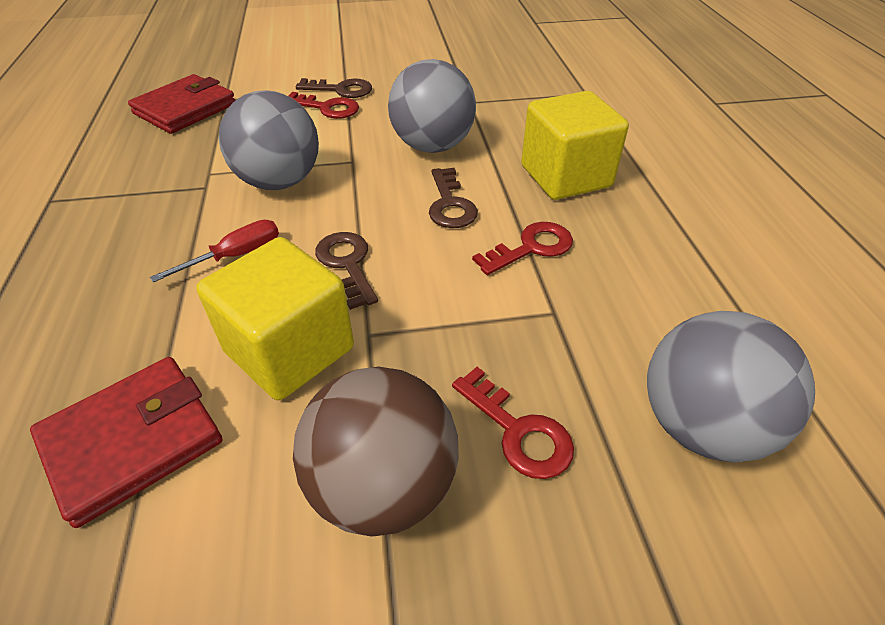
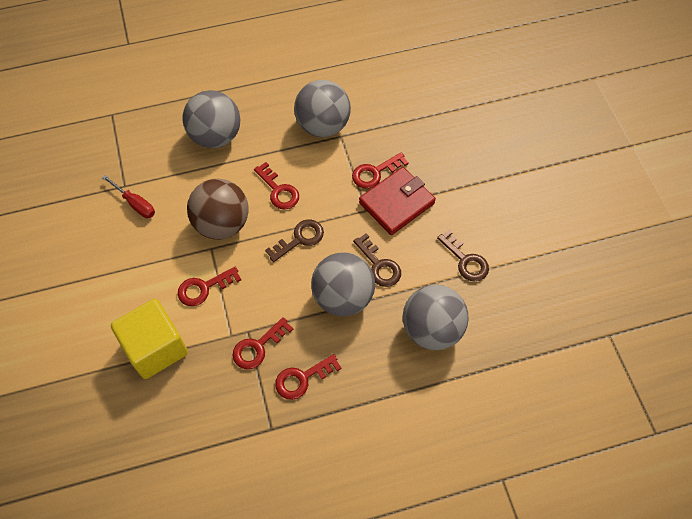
grey ball: 3 -> 4
red key: 3 -> 5
red wallet: 2 -> 1
yellow cube: 2 -> 1

